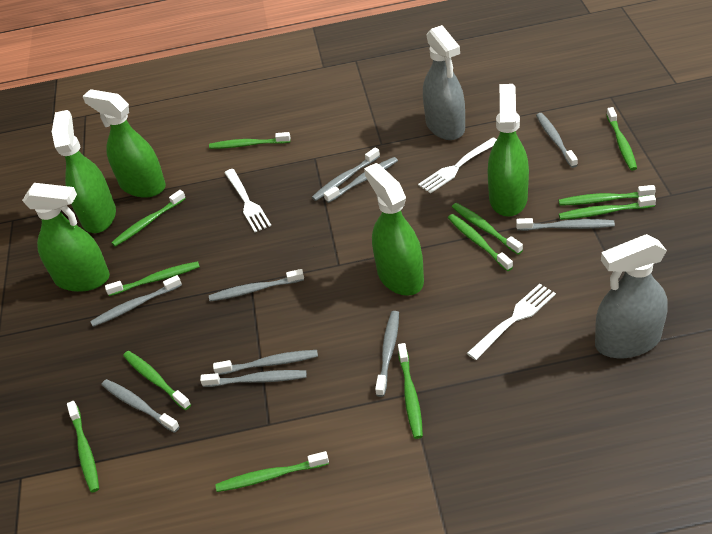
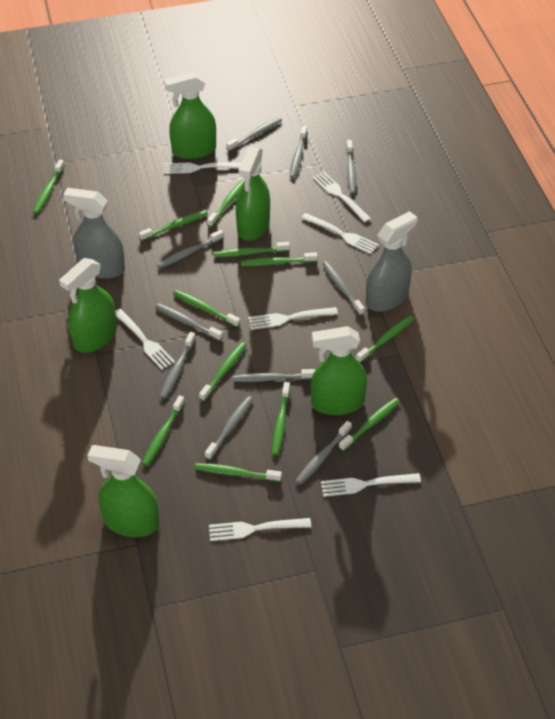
white fork: 3 -> 7

